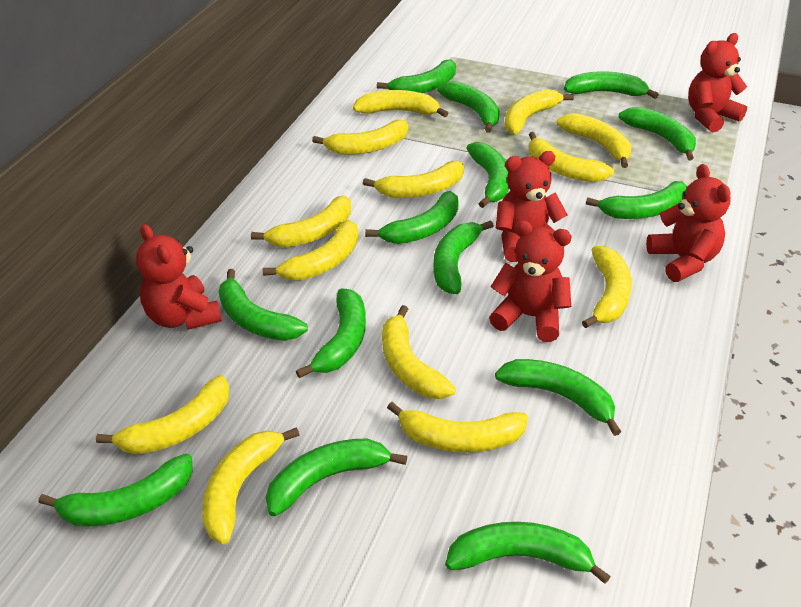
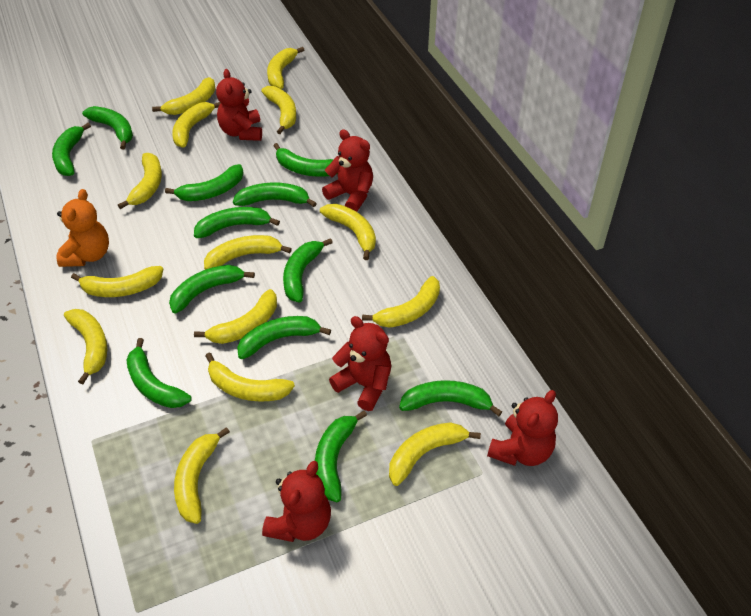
green banana: 14 -> 12
orange teddy bear: 0 -> 1
yellow banana: 13 -> 14

